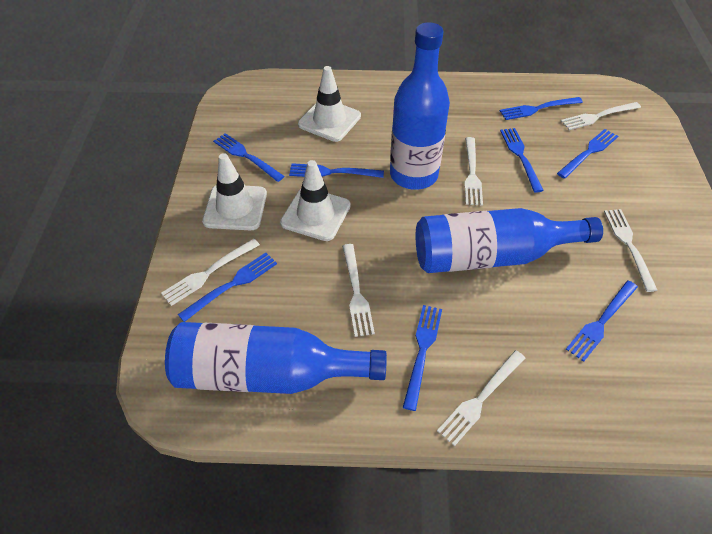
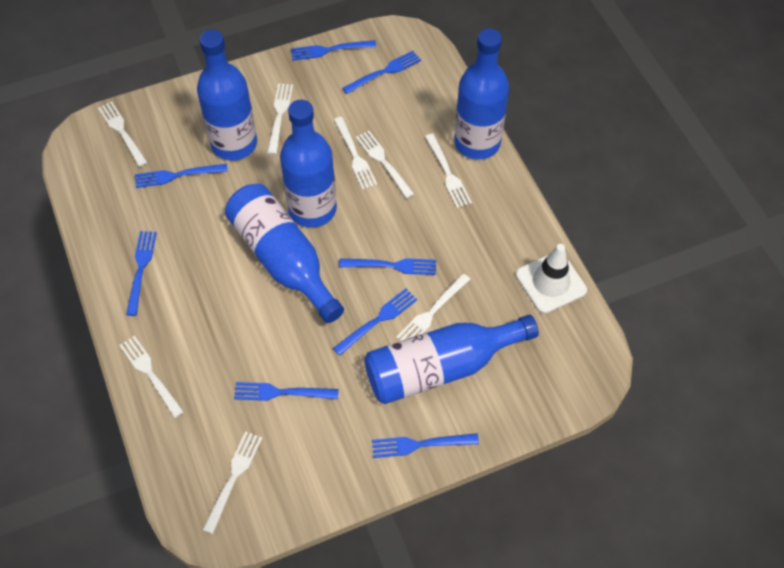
blue bottle: 3 -> 5
white fork: 6 -> 8
white traffic cone: 3 -> 1

